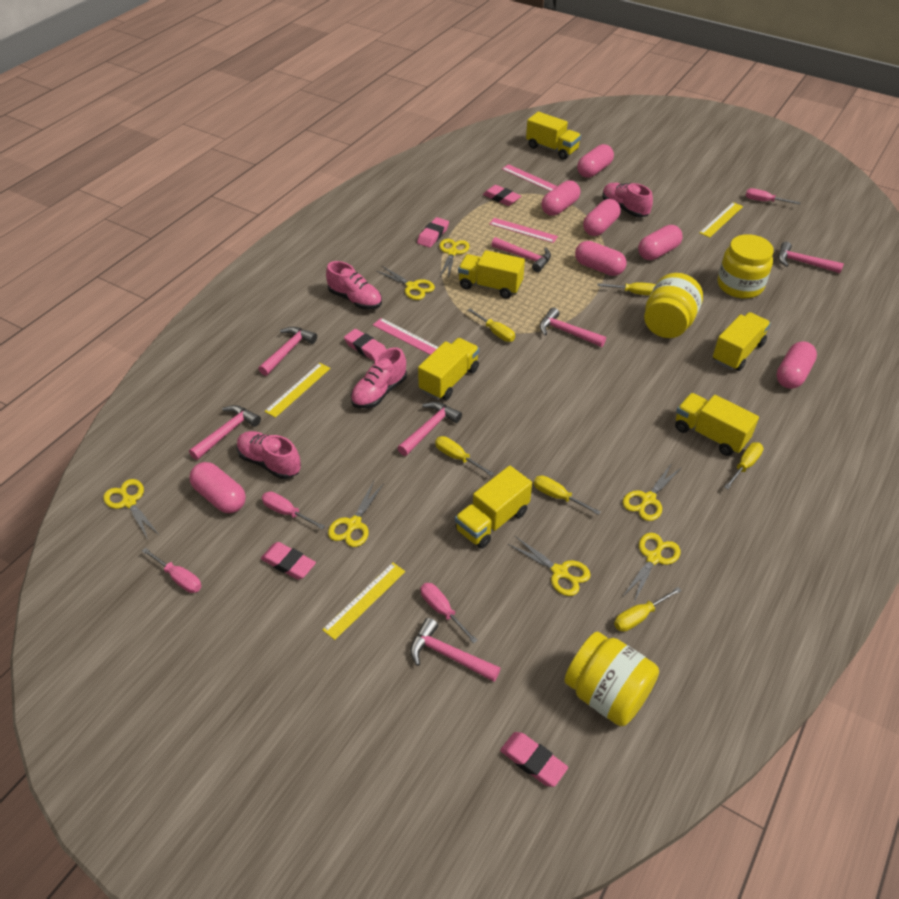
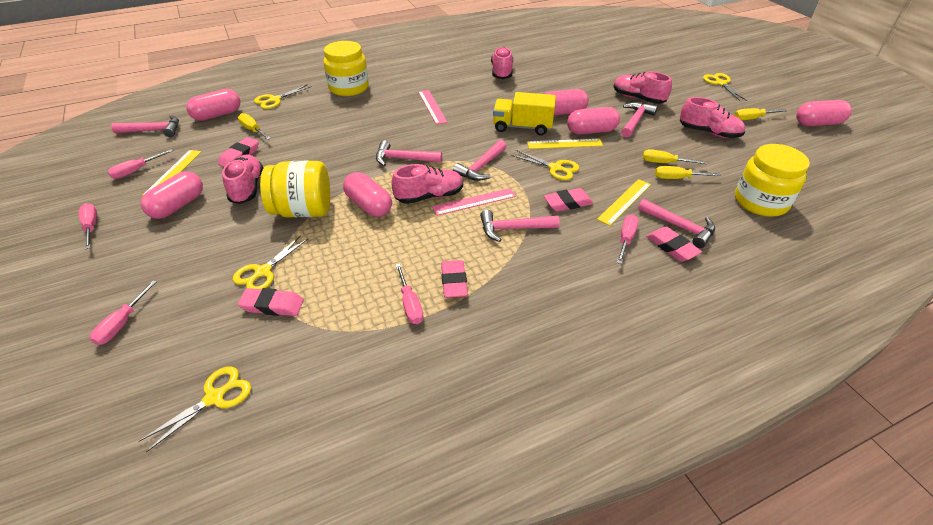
pink capsule: 7 -> 6
pink hammer: 7 -> 6
pink ruler: 3 -> 2
pink screwdriver: 4 -> 5
pink shoe: 4 -> 5
yellow scissors: 7 -> 5
yellow screwdriver: 6 -> 4
yellow truck: 6 -> 1

